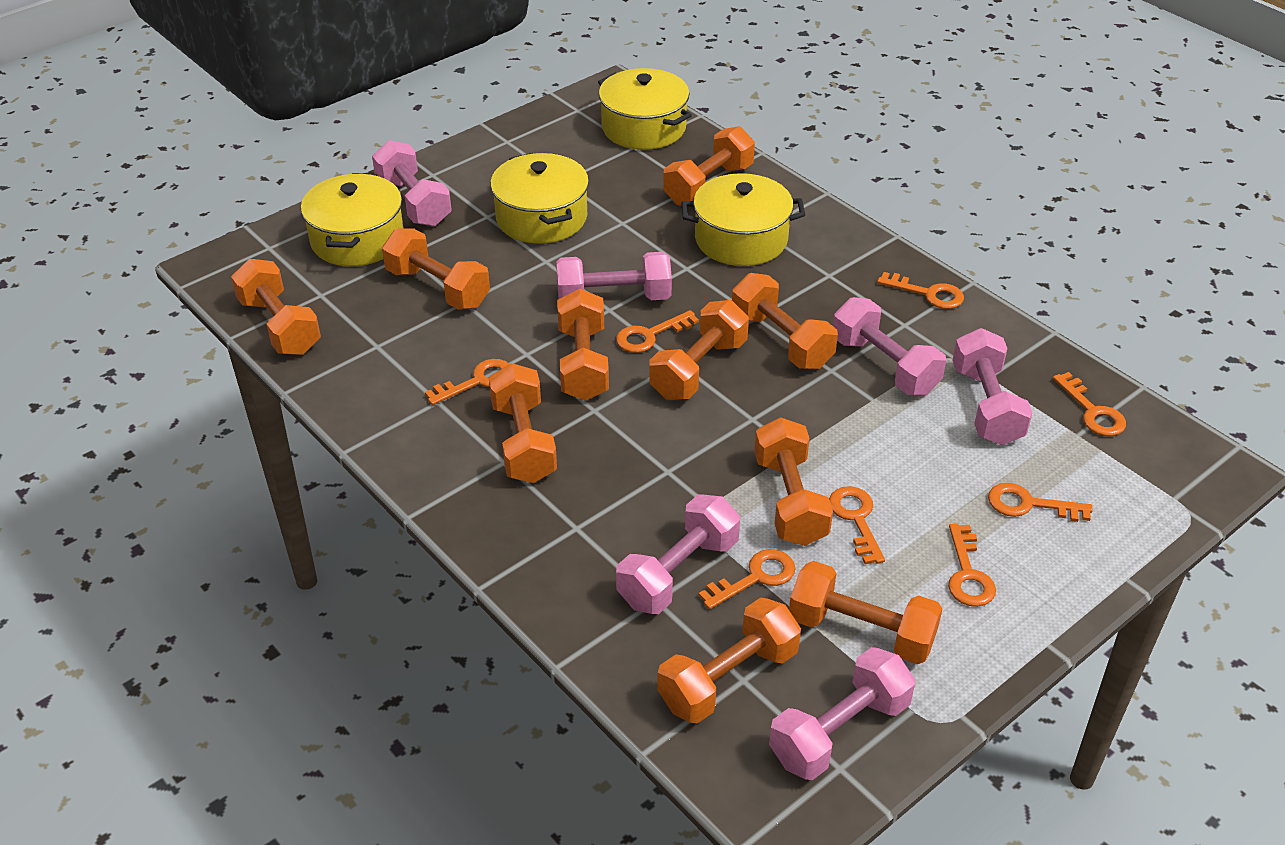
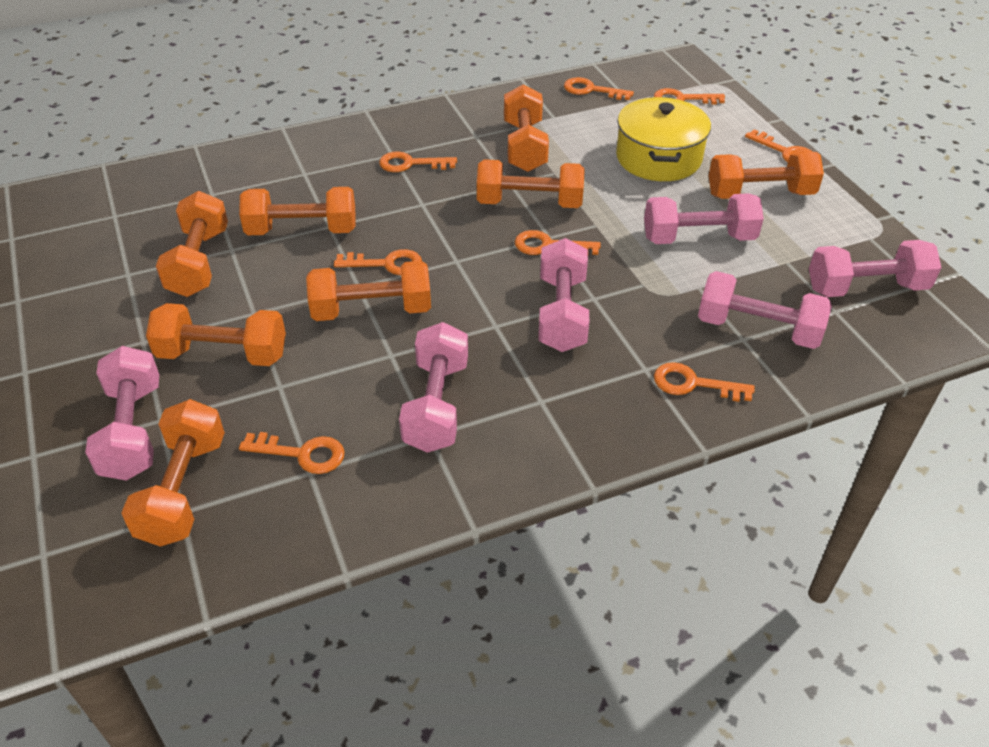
orange dumbbell: 10 -> 8
yellow pot: 4 -> 1

